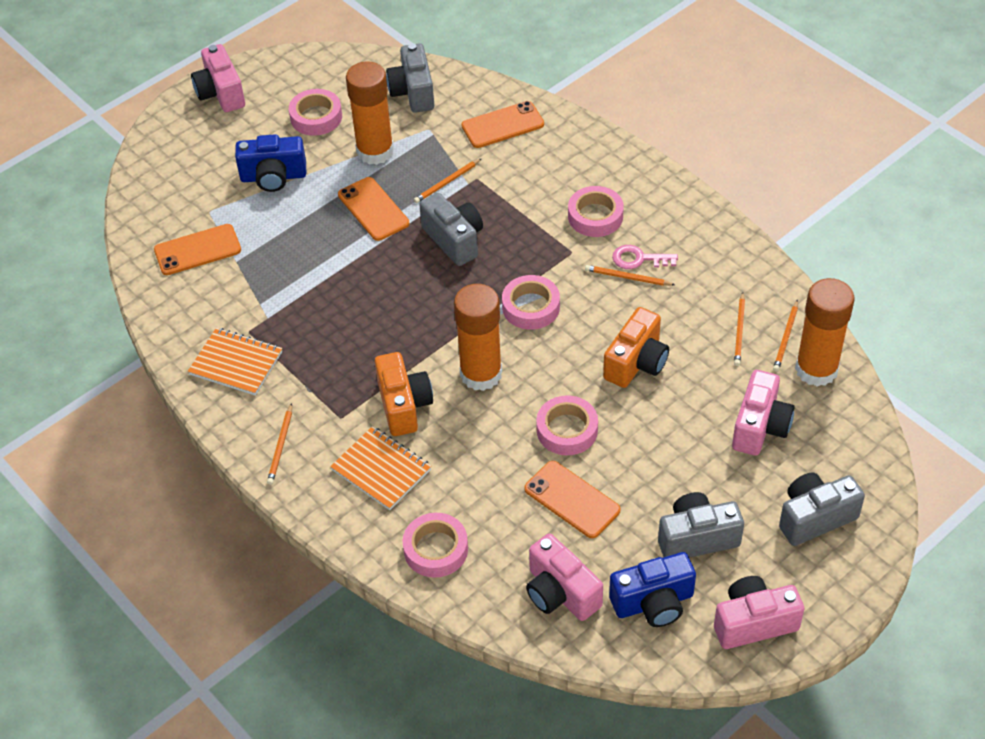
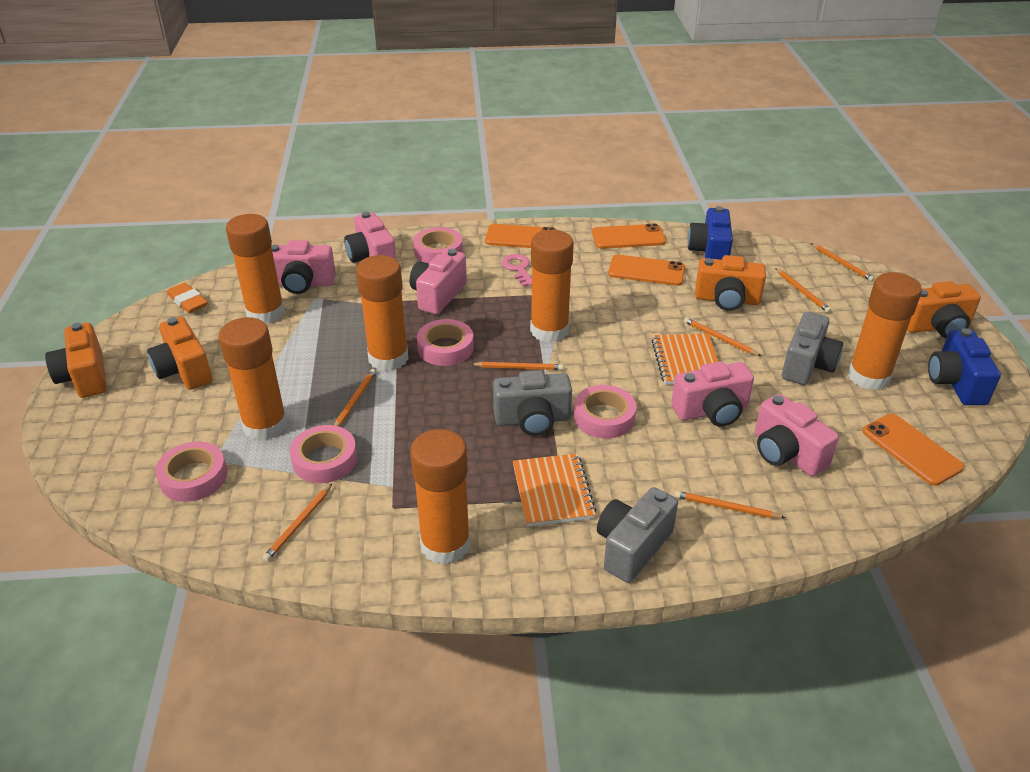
grey camera: 4 -> 3
orange camera: 2 -> 4
orange eraser: 0 -> 1
orange glue stick: 3 -> 6
orange pencil: 5 -> 7
pink camera: 4 -> 5

